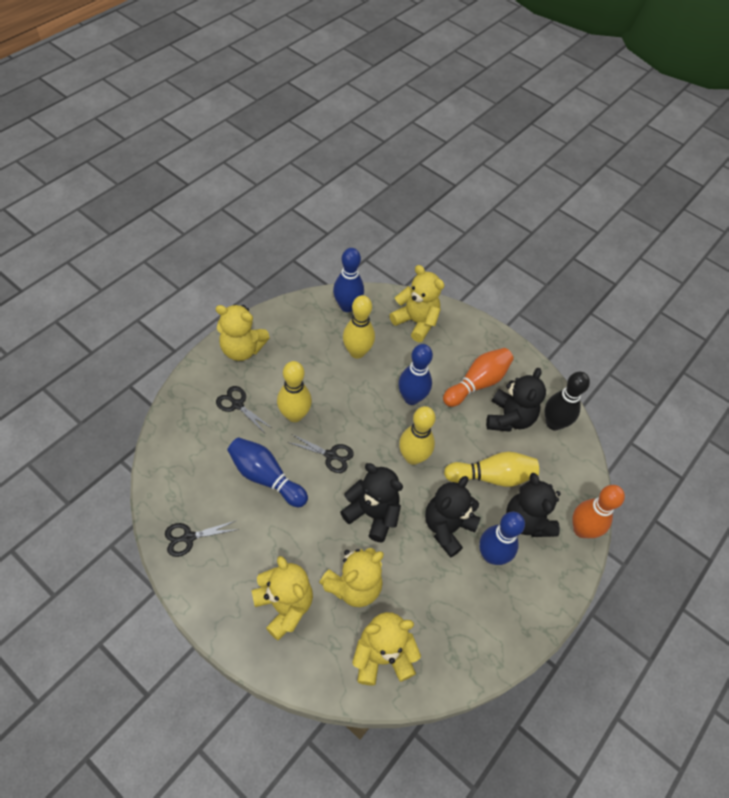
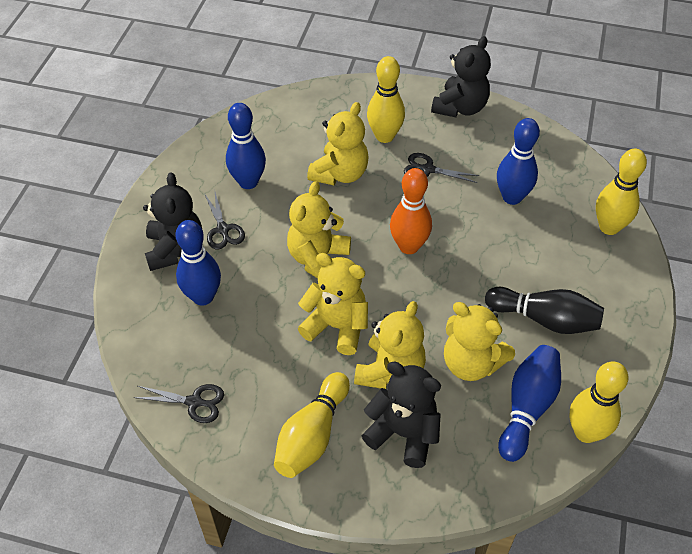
black teddy bear: 4 -> 3
orange bowling pin: 2 -> 1

